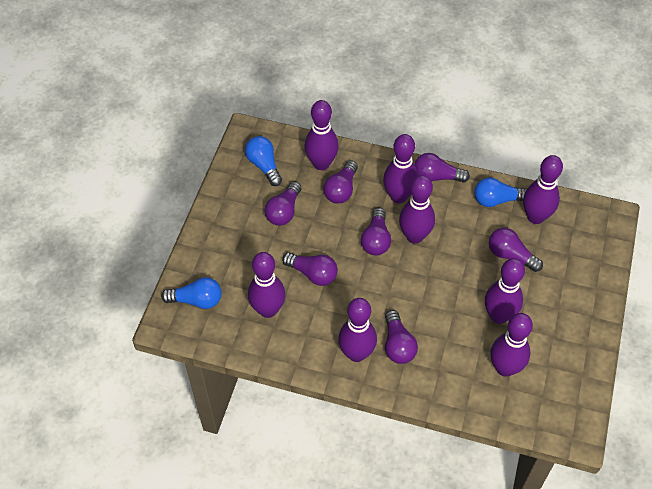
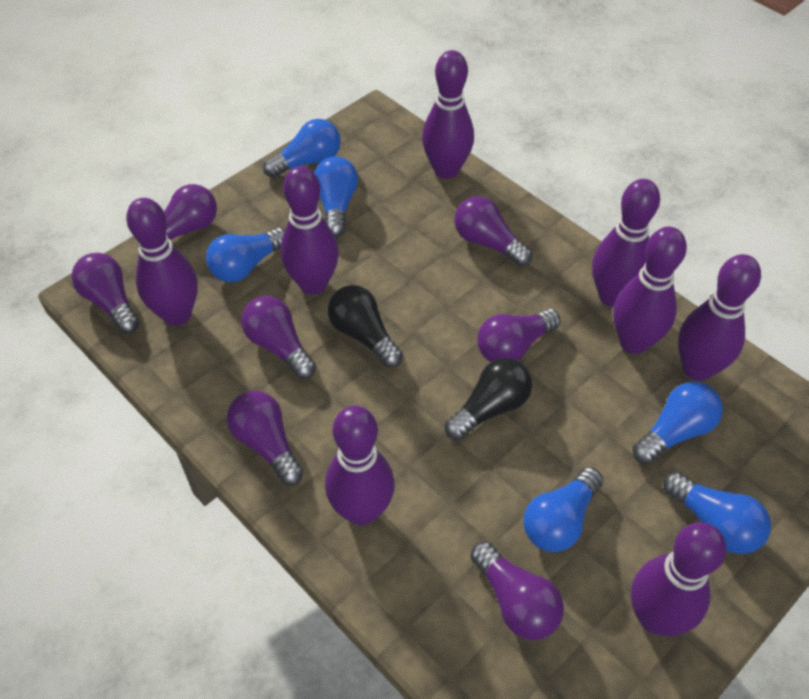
black light bulb: 0 -> 2
blue light bulb: 3 -> 6

